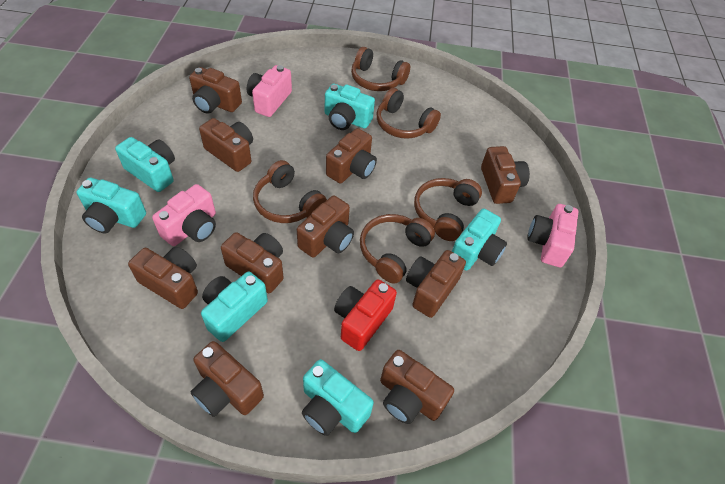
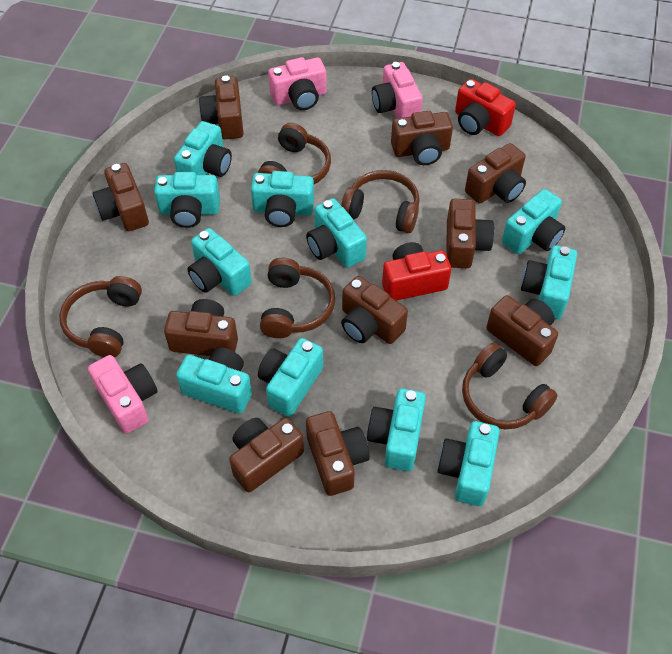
red camera: 1 -> 2
turquoise camera: 6 -> 11

